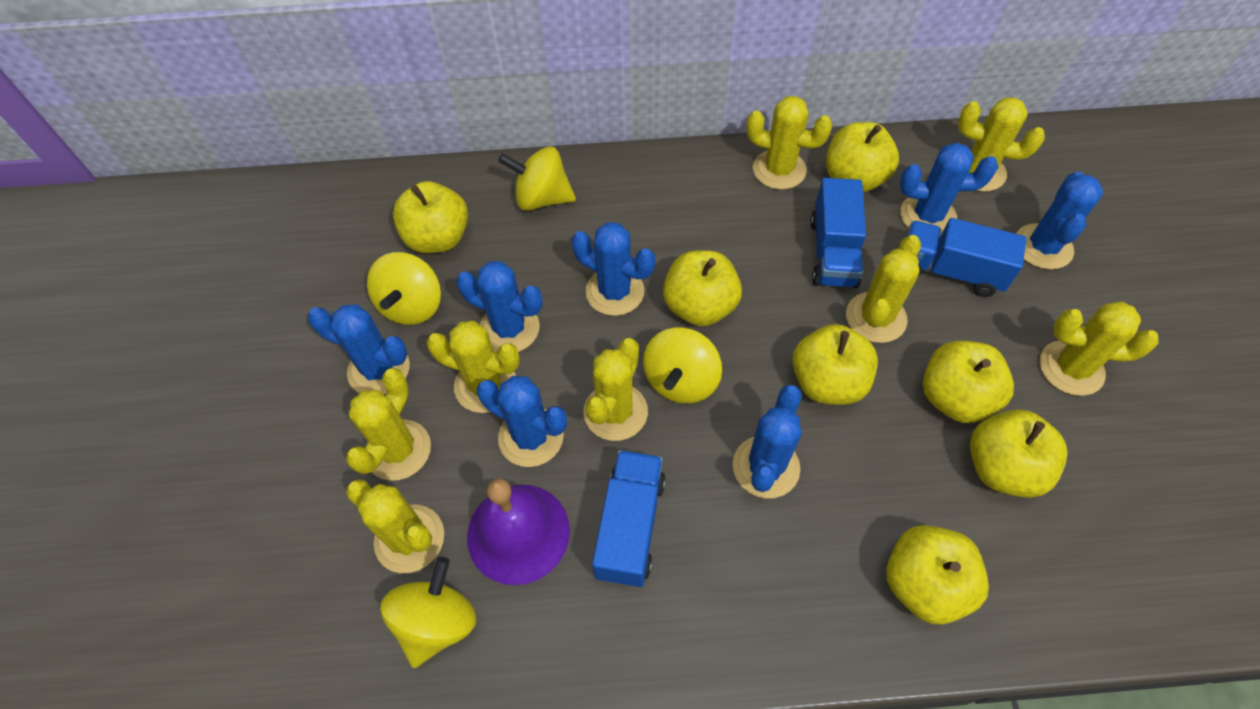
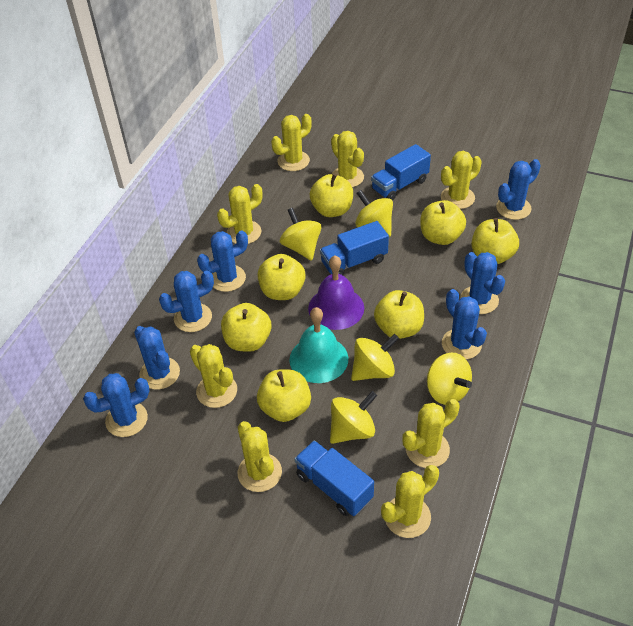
turquoise bell: 0 -> 1
yellow spinning top: 4 -> 5

